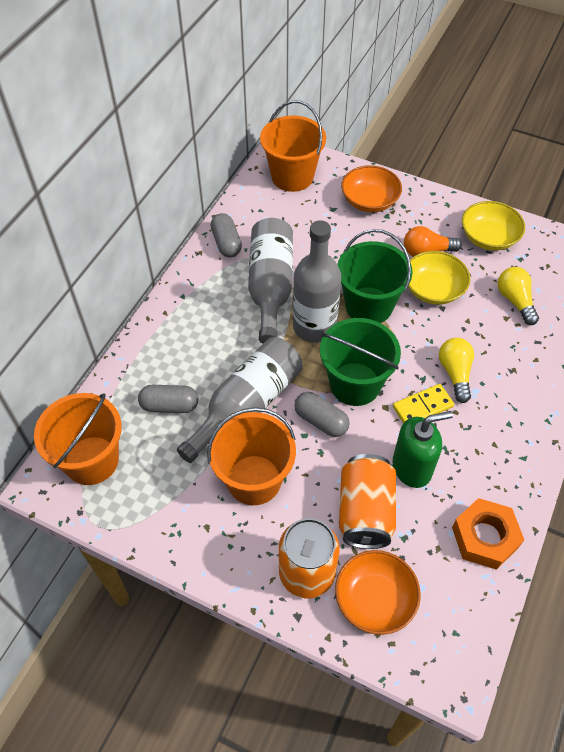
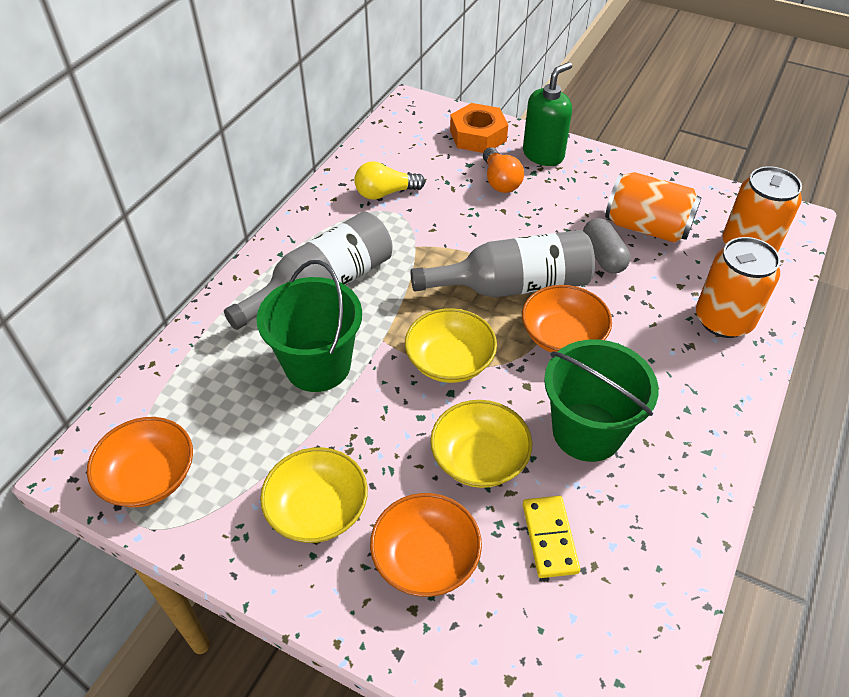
grey bottle: 3 -> 2
grey capsule: 3 -> 1
orange bowl: 2 -> 3
orange bucket: 3 -> 0
orange can: 2 -> 3
yellow bowl: 2 -> 3
yellow light bulb: 2 -> 1

